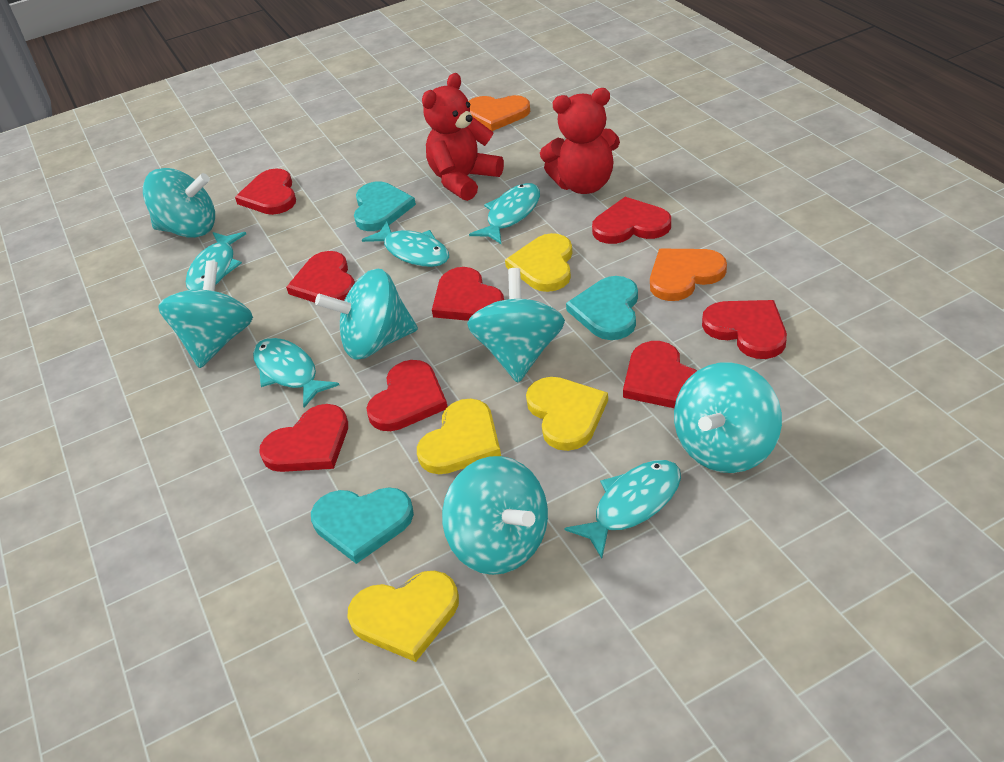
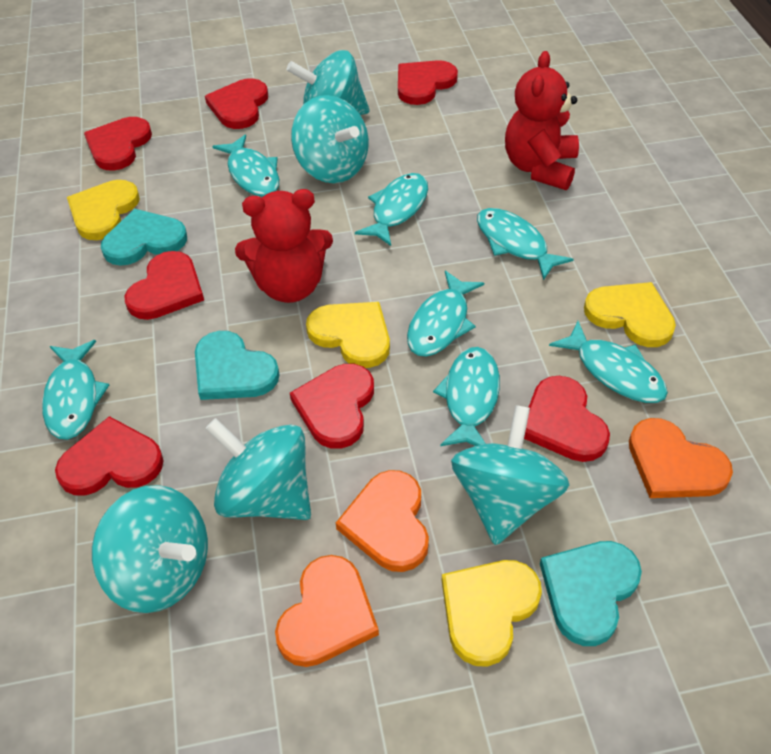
orange heart: 2 -> 3
red heart: 8 -> 7
turquoise fish: 5 -> 7
turquoise spinning top: 6 -> 5

